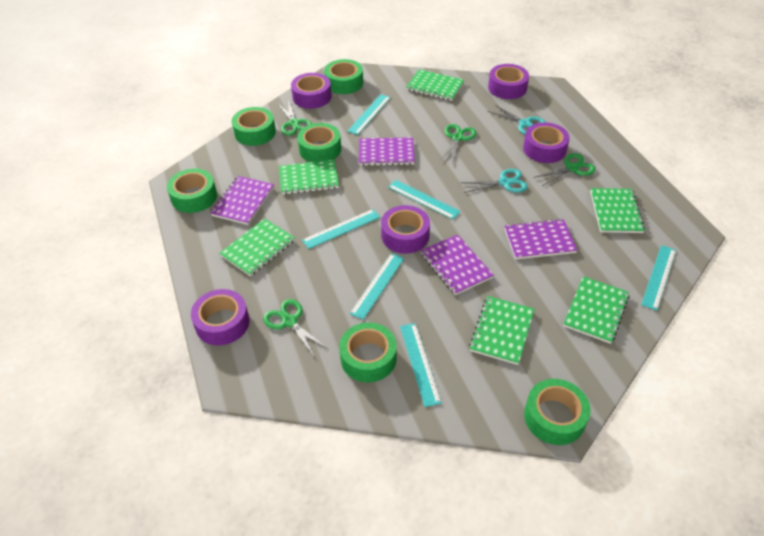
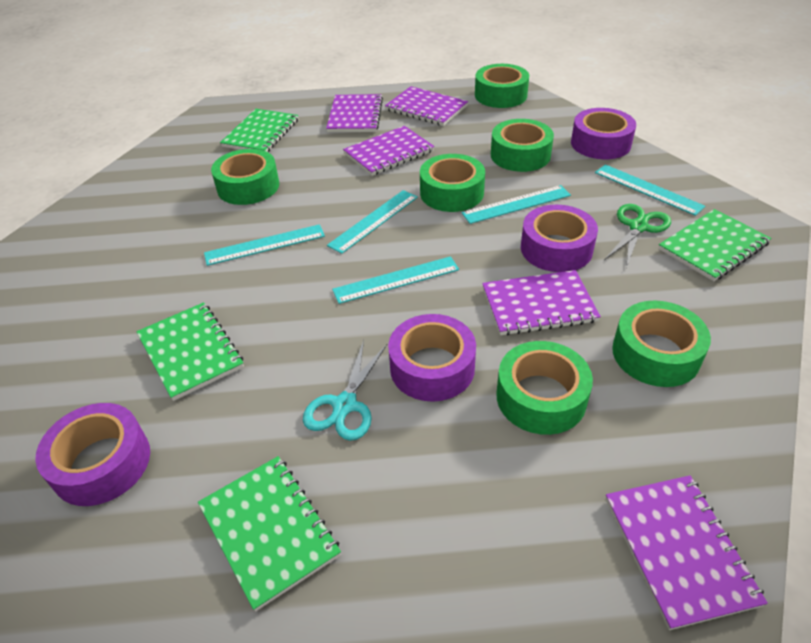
green notebook: 6 -> 4
green scissors: 4 -> 1
purple notebook: 4 -> 5
purple tape: 5 -> 4
turquoise ruler: 6 -> 5
turquoise scissors: 2 -> 1

